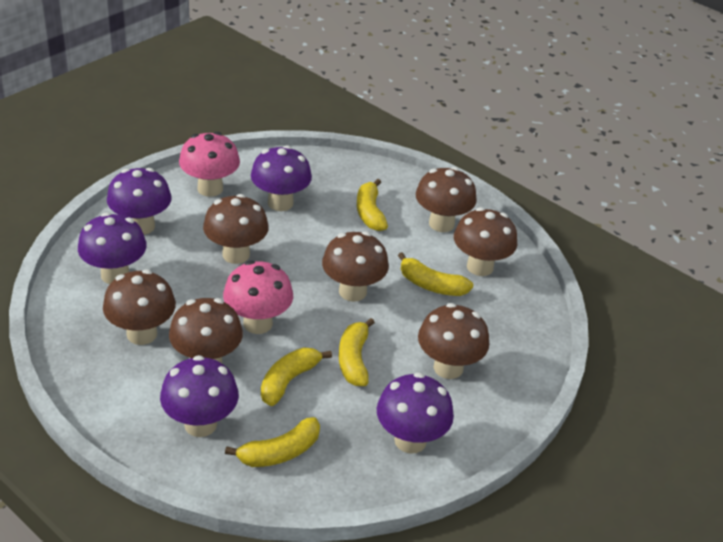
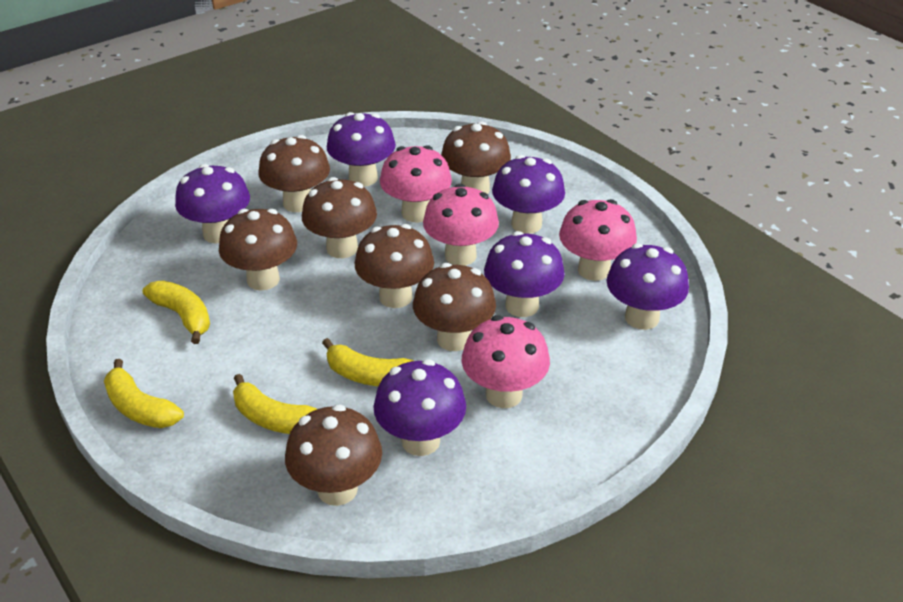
pink mushroom: 2 -> 4
purple mushroom: 5 -> 6
yellow banana: 5 -> 4

